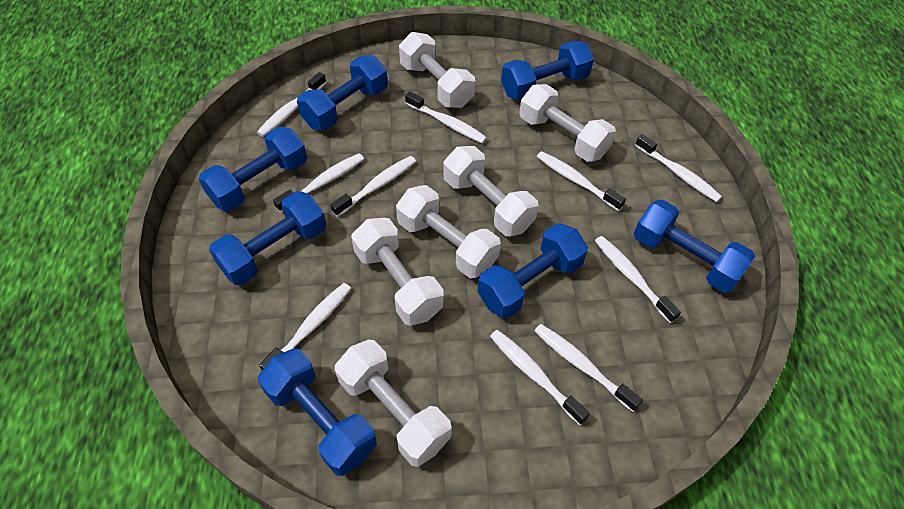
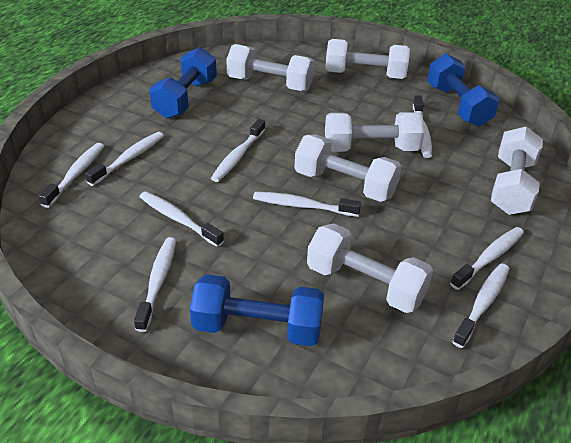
blue dumbbell: 7 -> 3
white toothbrush: 10 -> 9

